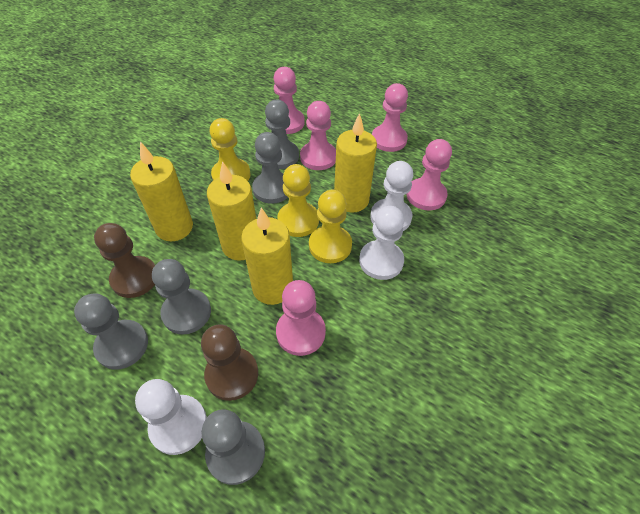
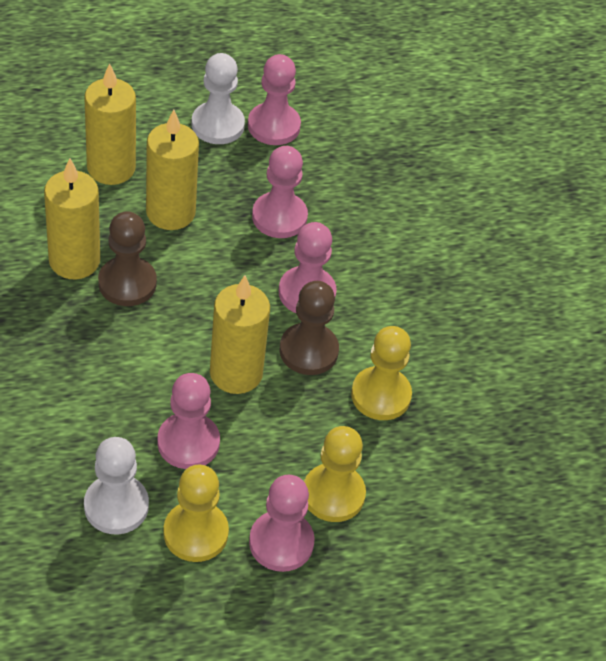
grey pawn: 5 -> 0
white pawn: 3 -> 2

